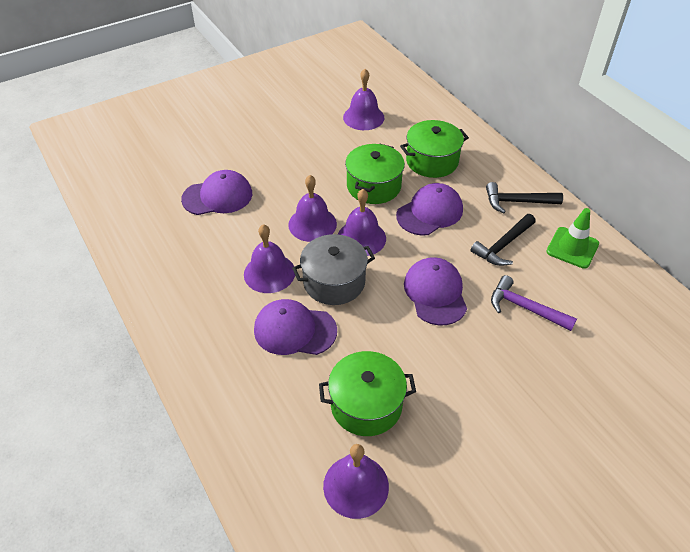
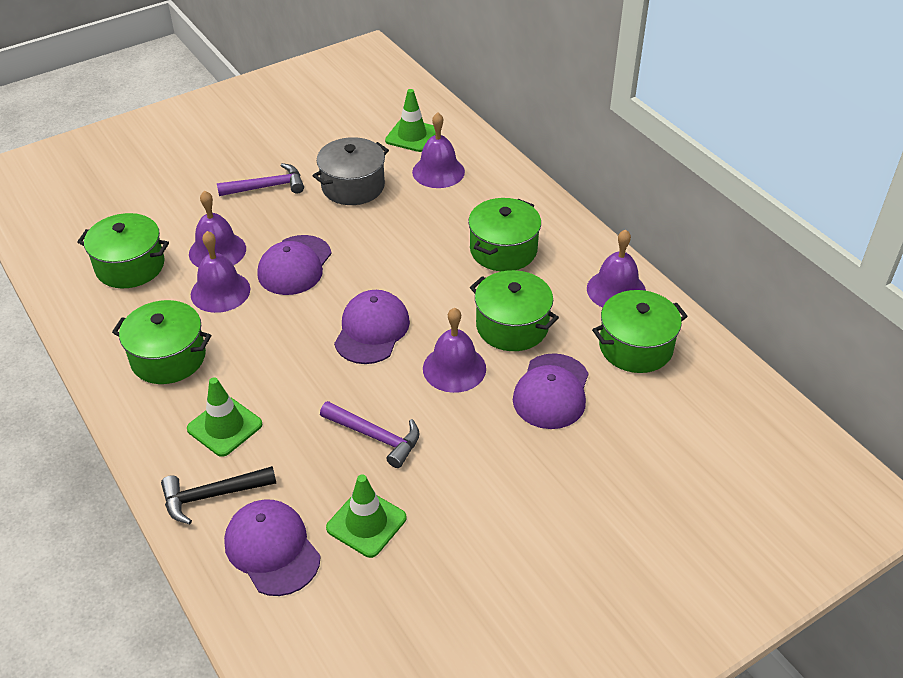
black hammer: 2 -> 1
green pot: 3 -> 5
green traffic cone: 1 -> 3
purple hammer: 1 -> 2

